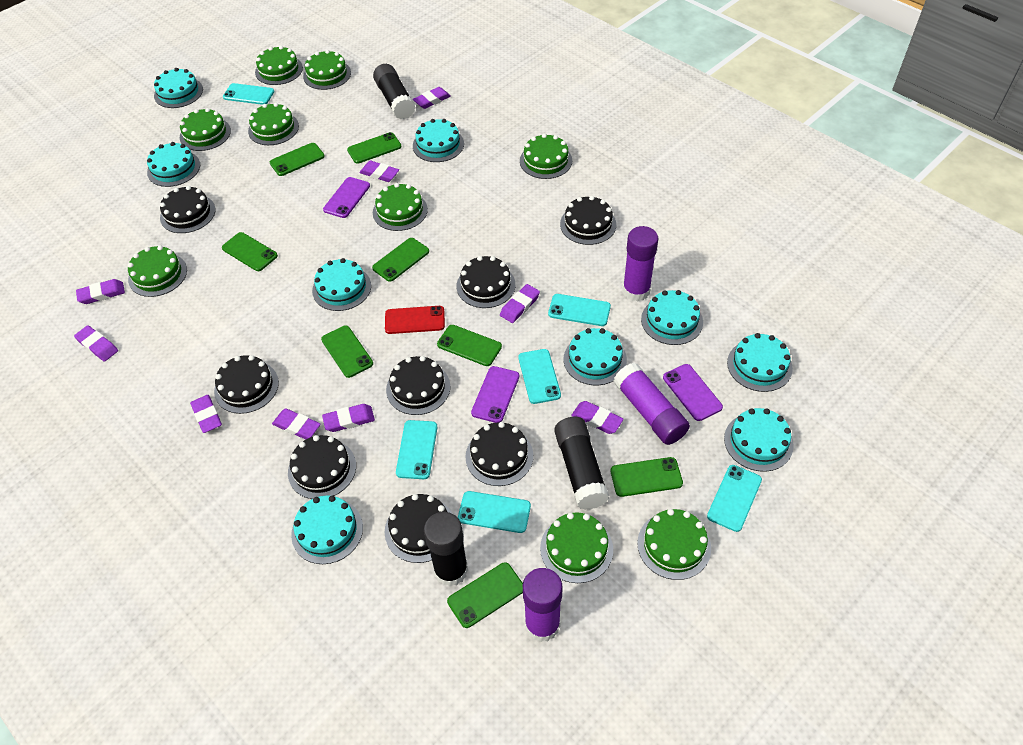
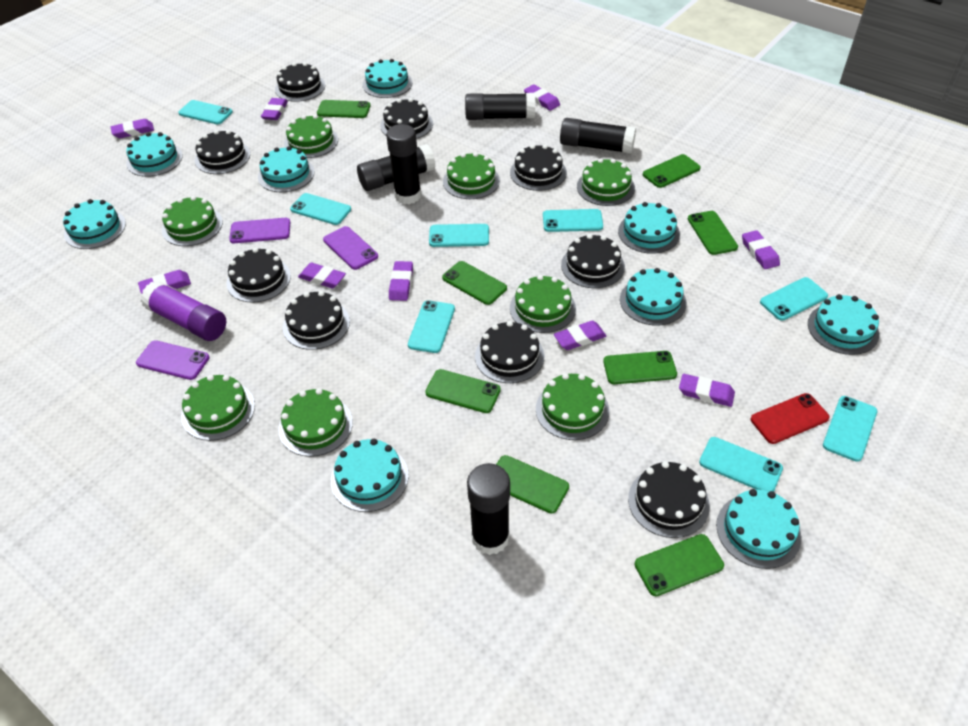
black cake: 8 -> 9
black glue stick: 3 -> 5
green cake: 9 -> 8
purple glue stick: 3 -> 1
turquoise phone: 6 -> 8

